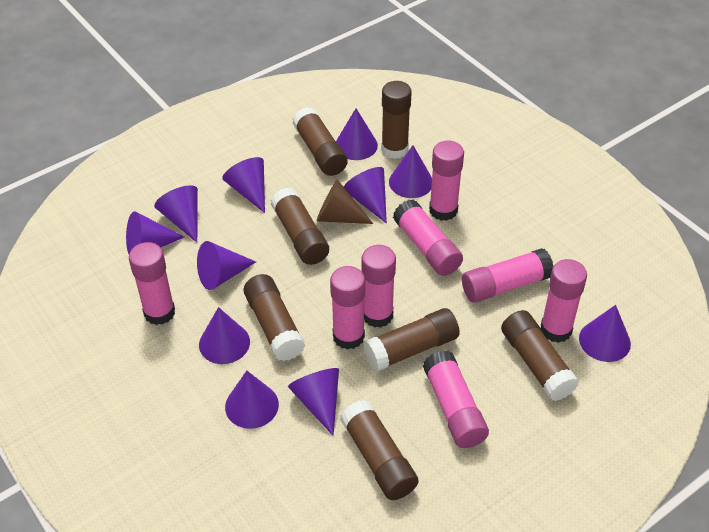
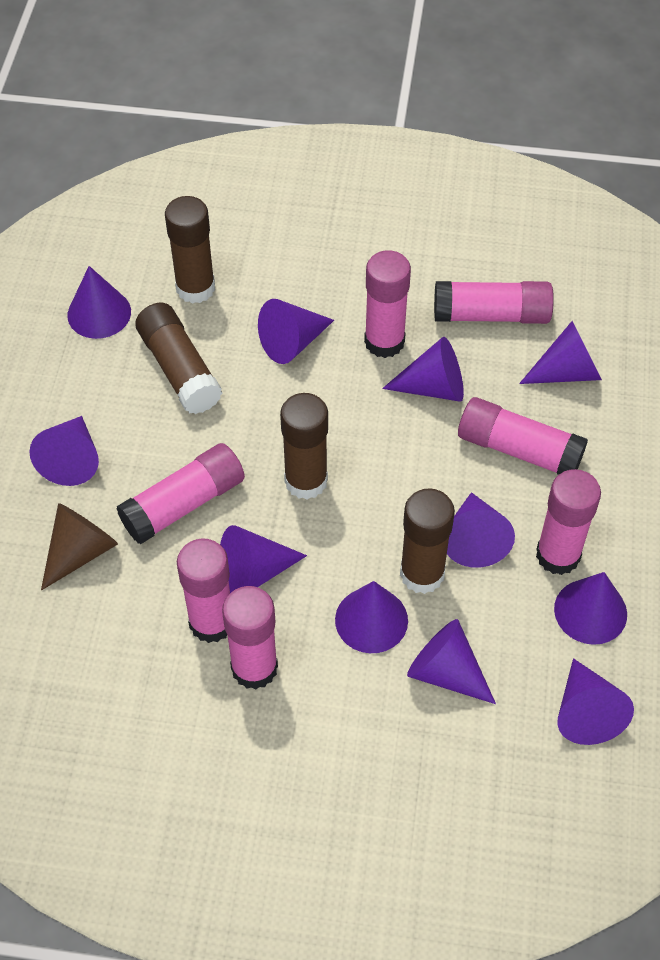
brown glue stick: 7 -> 4
pink glue stick: 8 -> 7

